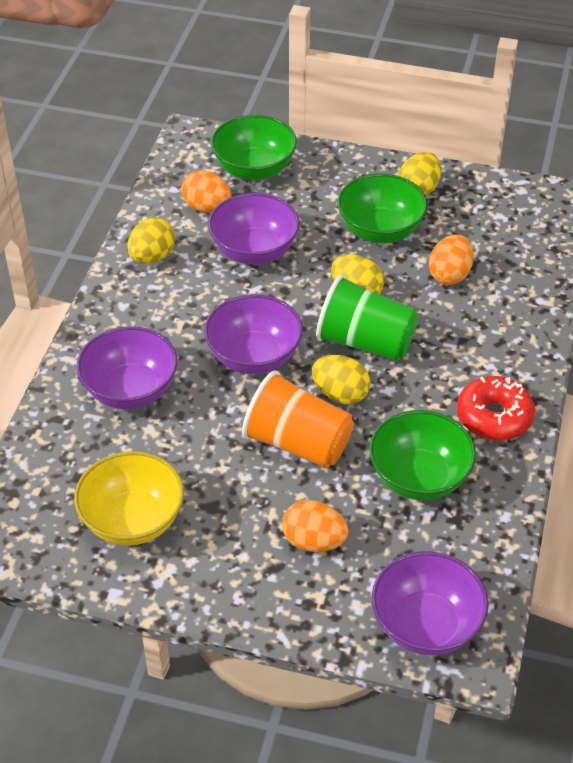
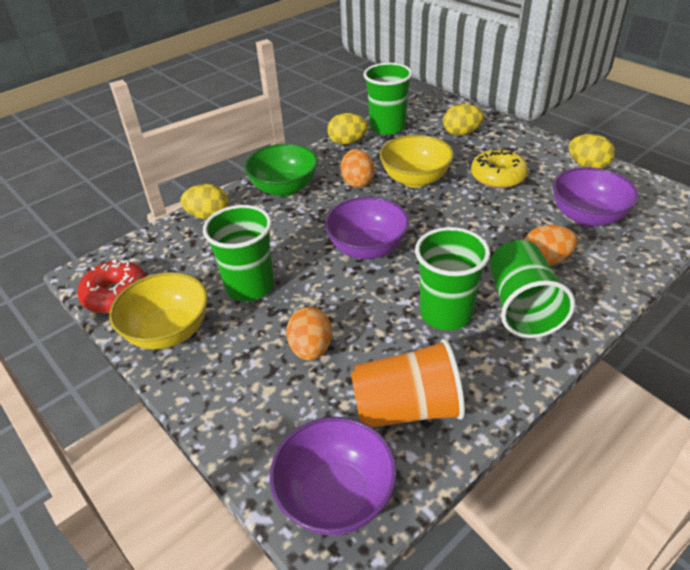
green bowl: 3 -> 1
green cup: 1 -> 4
purple bowl: 4 -> 3
yellow bowl: 1 -> 2
yellow donut: 0 -> 1

